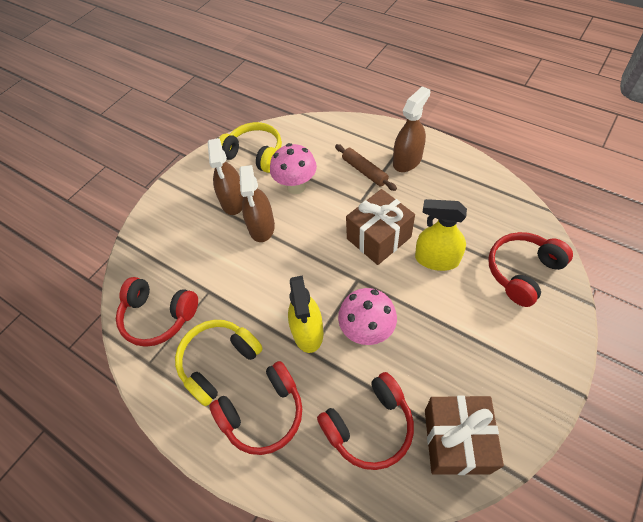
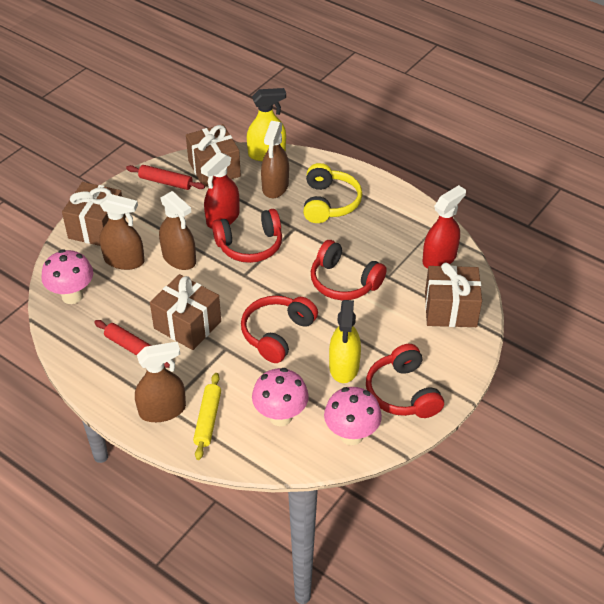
brown gift: 2 -> 4
brown rolling pin: 1 -> 0
brown spray bottle: 3 -> 4
pink mushroom: 2 -> 3
red rolling pin: 0 -> 2
red spray bottle: 0 -> 2
yellow headphones: 2 -> 1
yellow rolling pin: 0 -> 1

